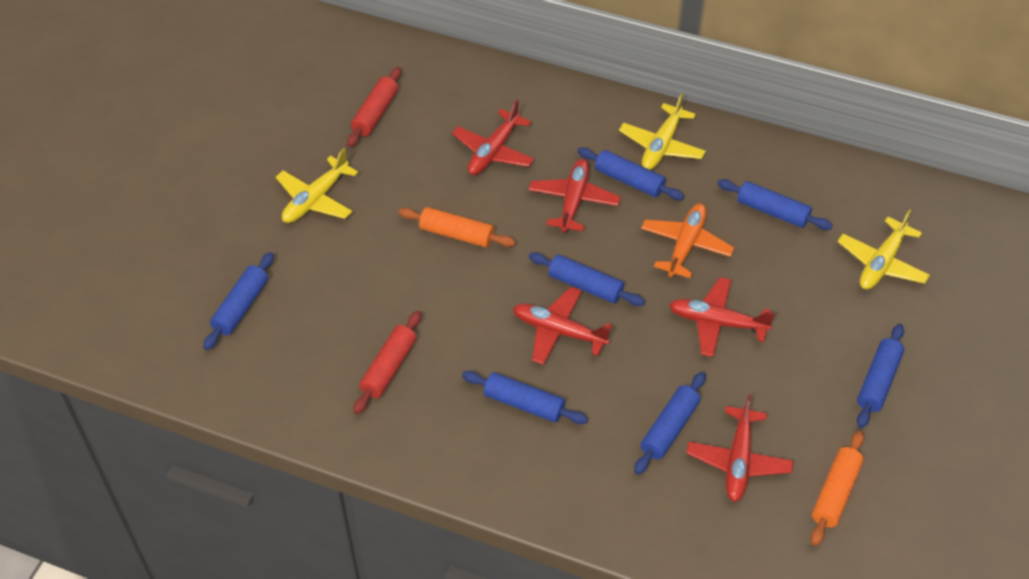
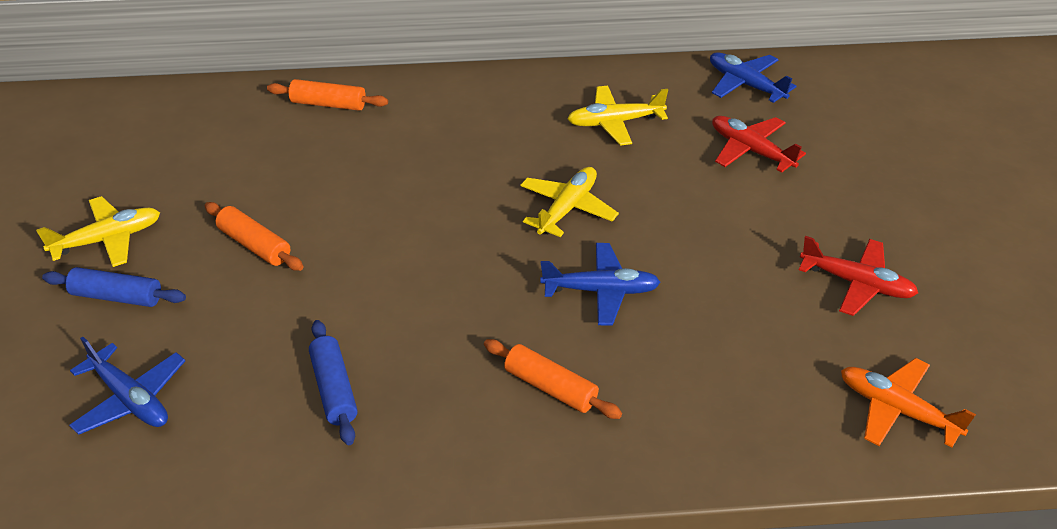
blue plane: 0 -> 3
blue rolling pin: 7 -> 2
orange rolling pin: 2 -> 3
red plane: 5 -> 2
red rolling pin: 2 -> 0

